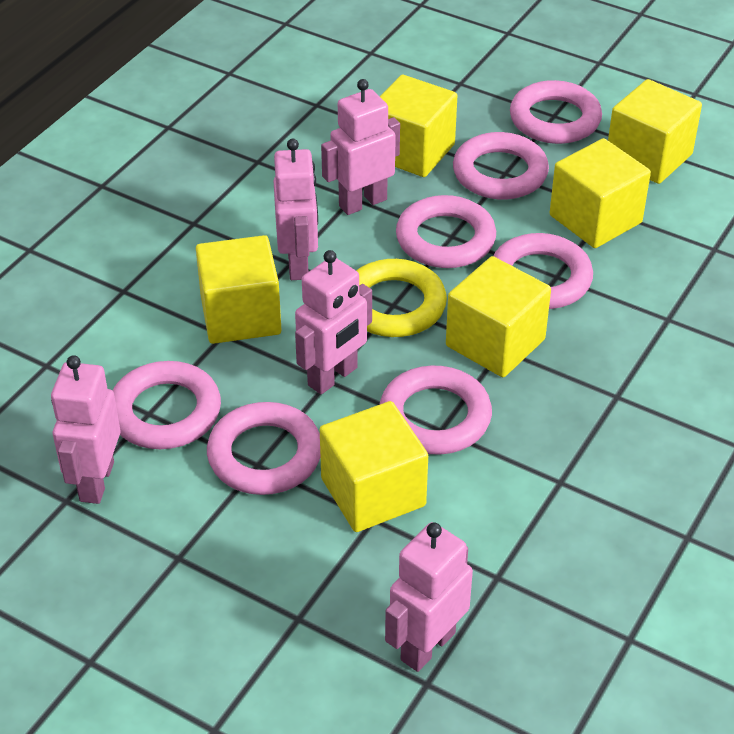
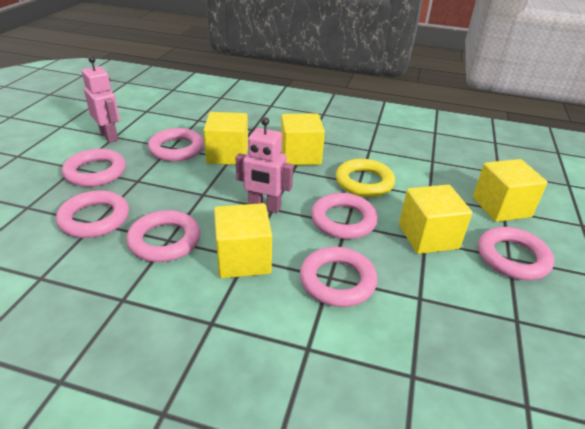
pink robot: 5 -> 2
yellow cube: 6 -> 5

